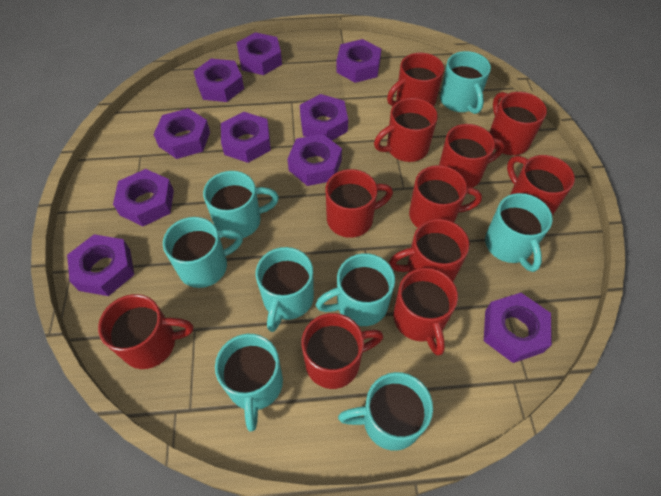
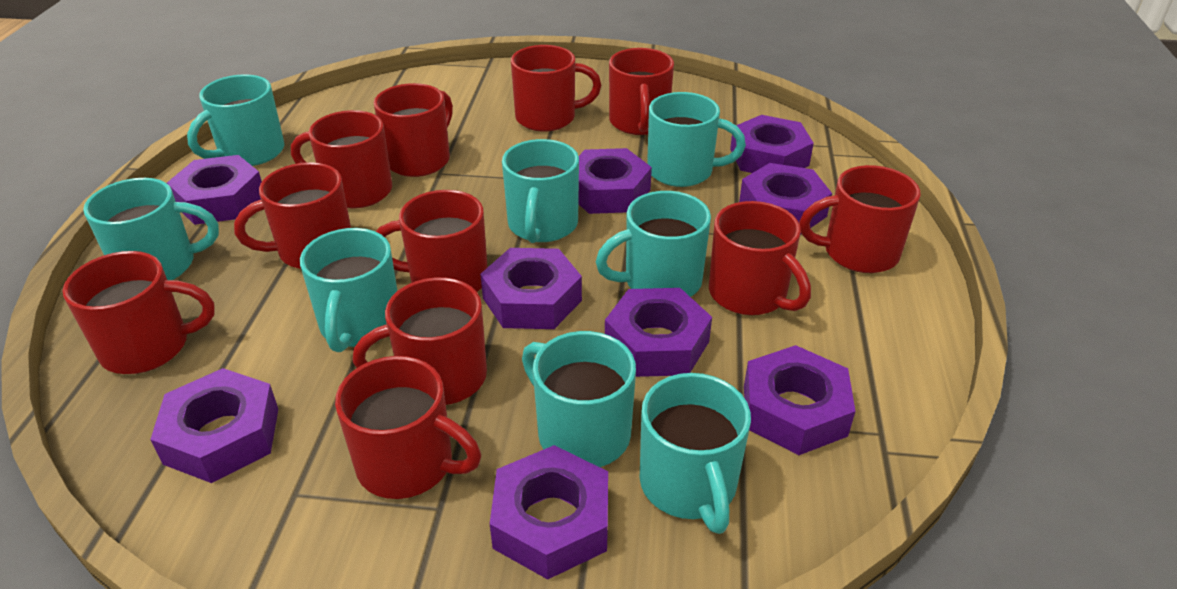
purple nut: 10 -> 9

